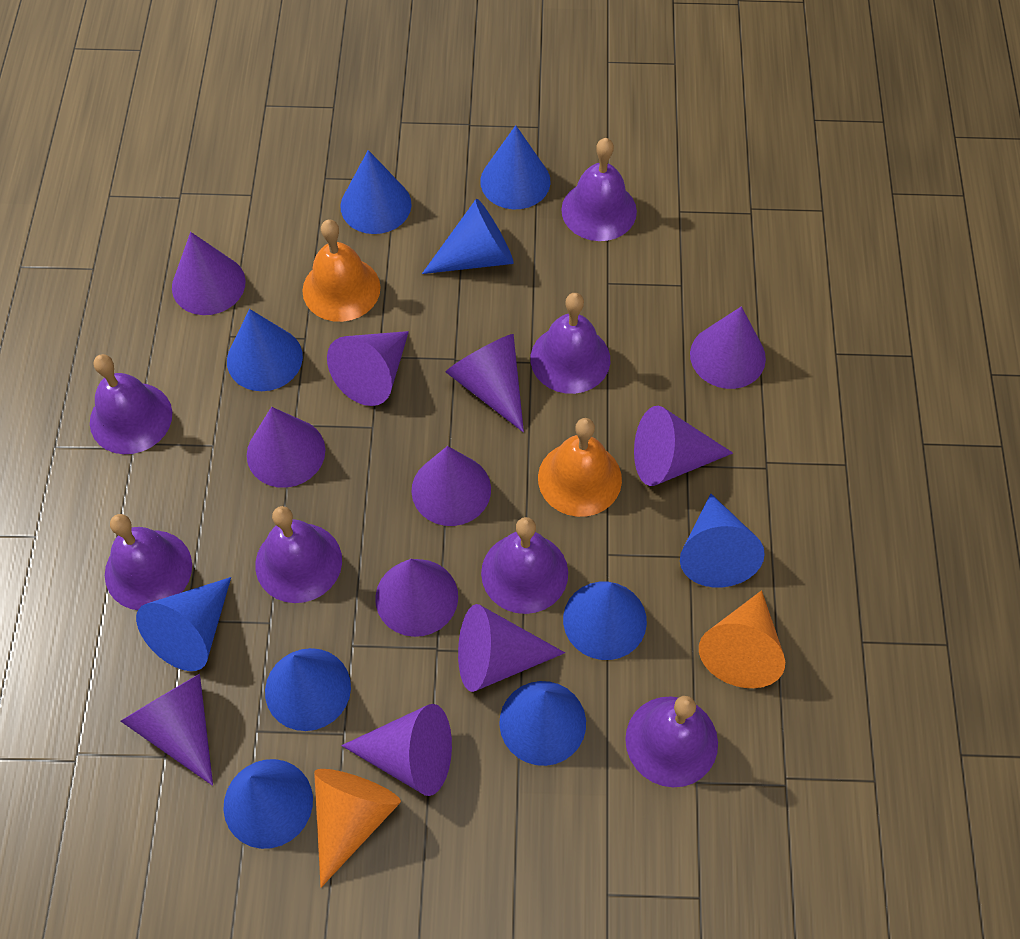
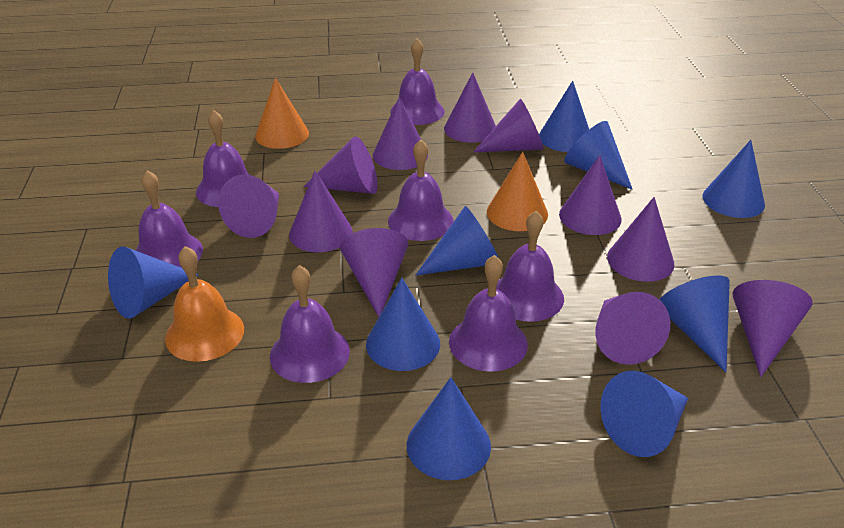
blue cone: 10 -> 9
orange bell: 2 -> 1

